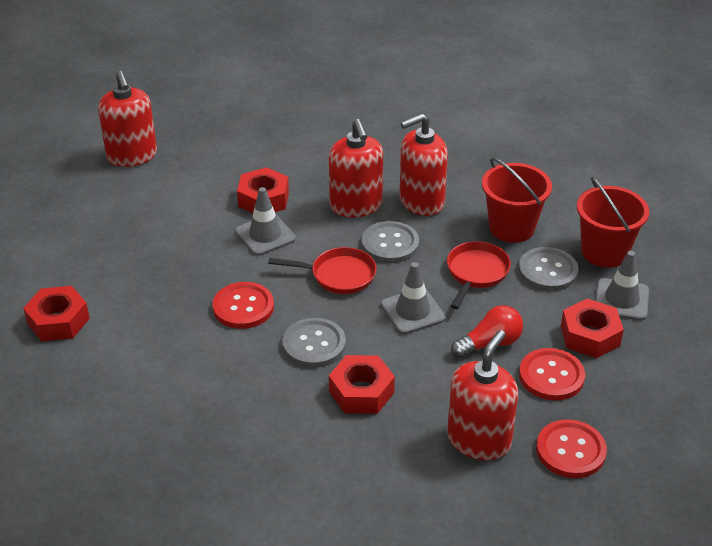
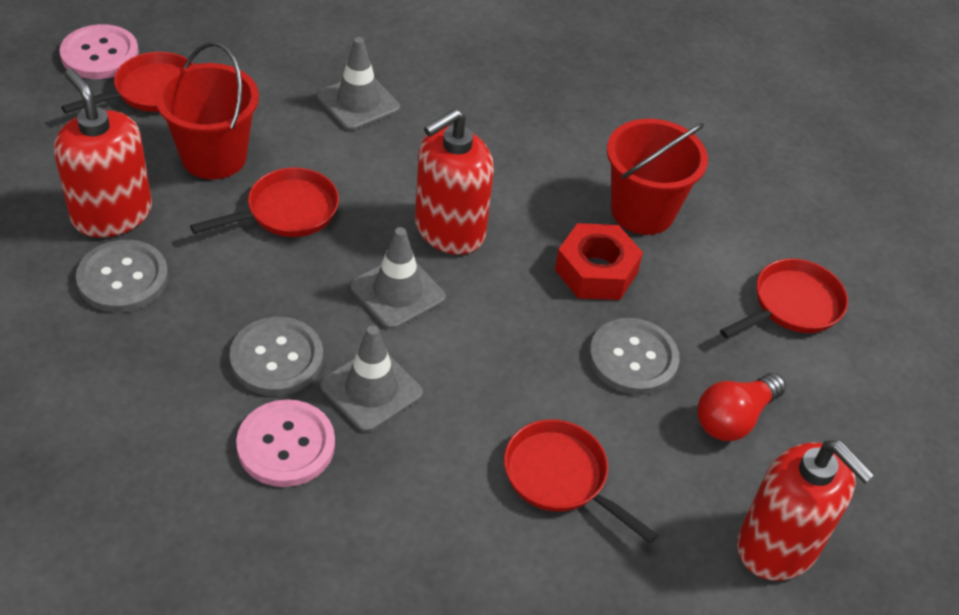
pink button: 0 -> 2
red button: 3 -> 0
red nut: 4 -> 1
red pan: 2 -> 4
red soap dispenser: 4 -> 3

